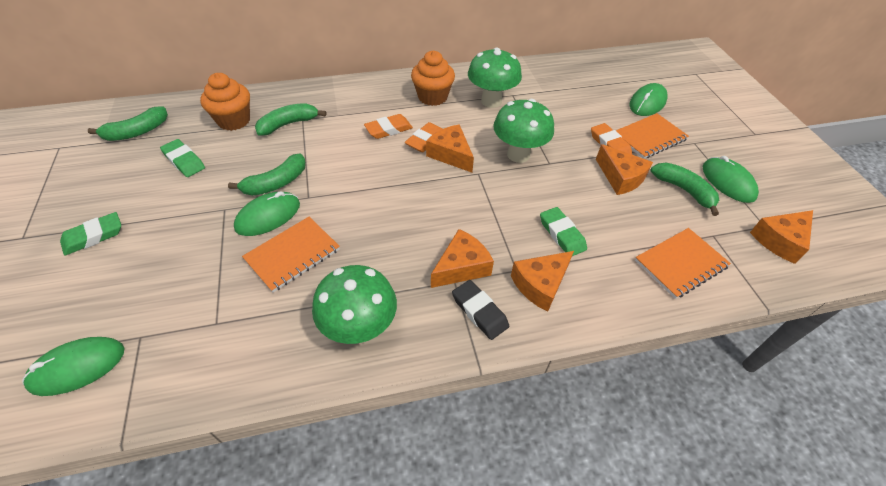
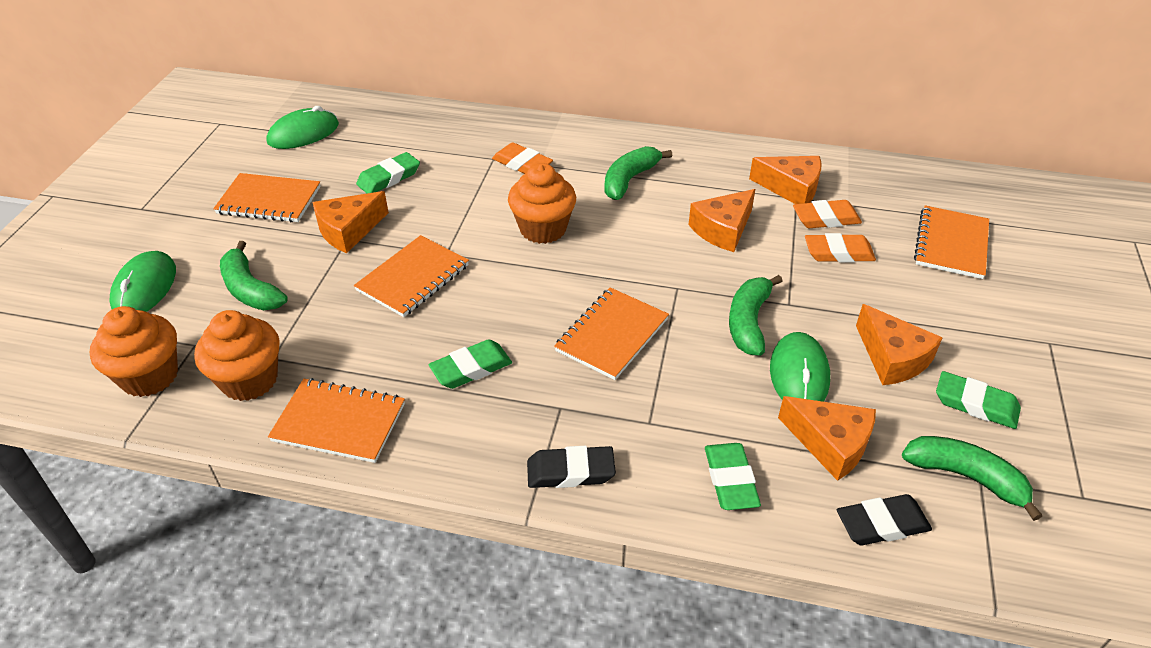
black eraser: 1 -> 2
green eraser: 3 -> 4
green mouse: 4 -> 3
green mushroom: 3 -> 0
orange cupcake: 2 -> 3
orange notebook: 3 -> 5

